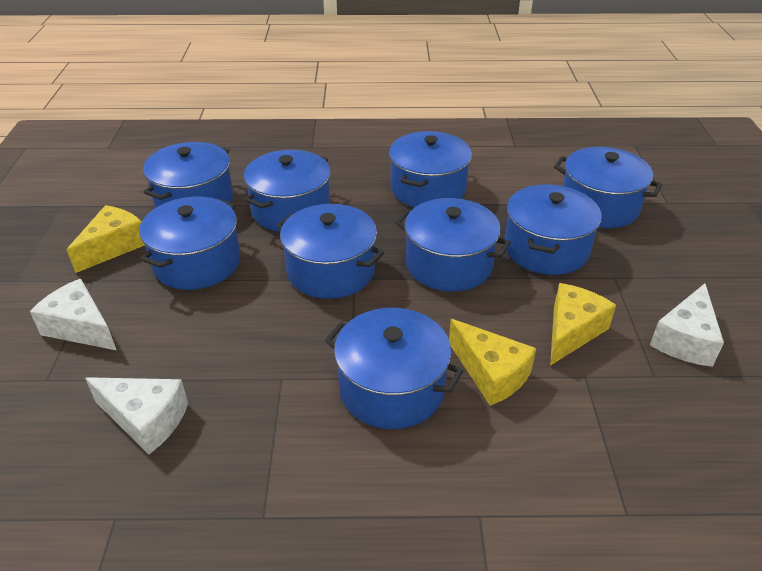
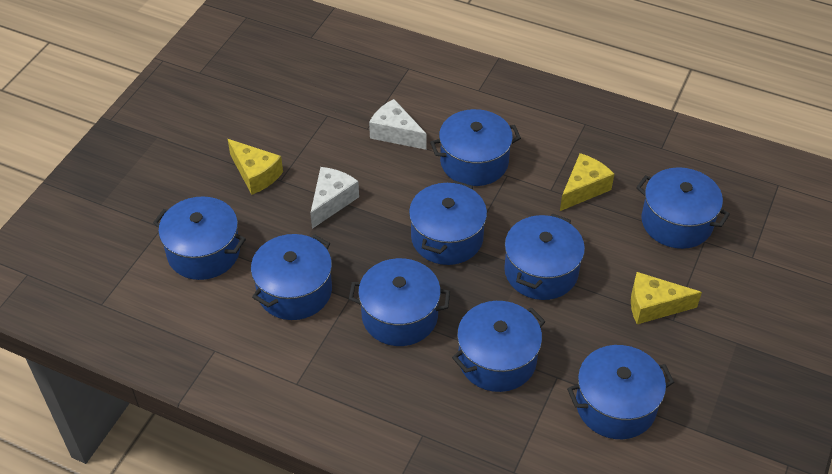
white cheese: 3 -> 2

